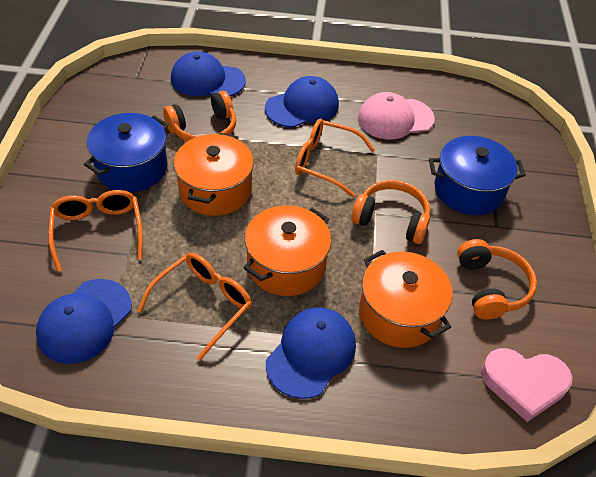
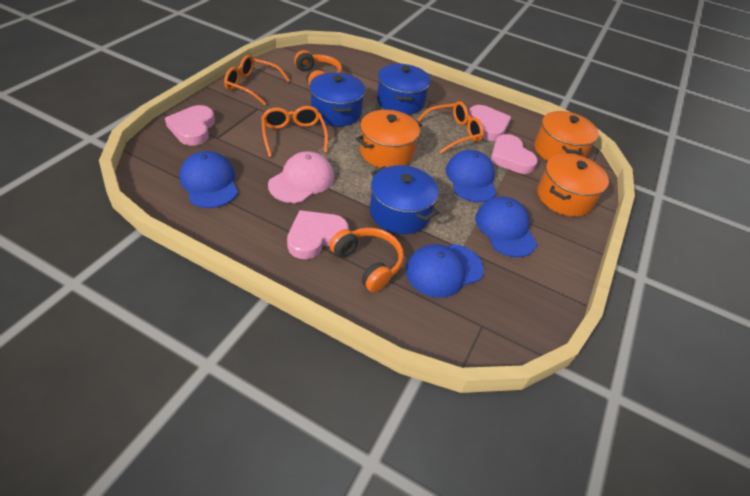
blue pot: 2 -> 3
orange headphones: 3 -> 2
pink heart: 1 -> 4

